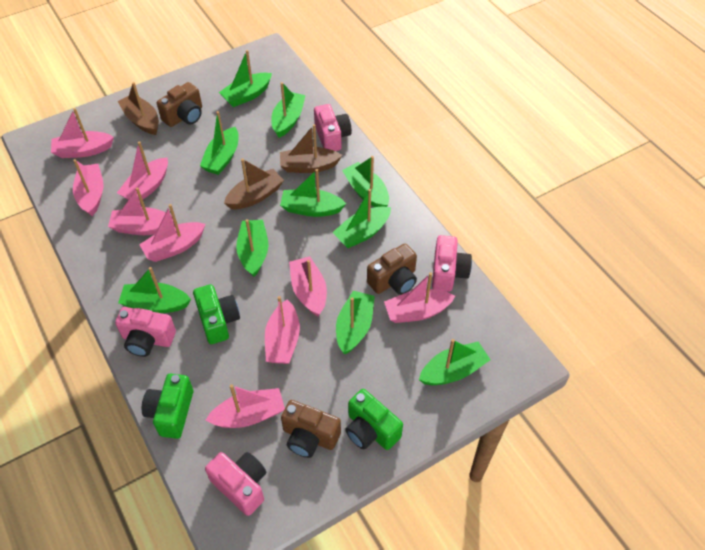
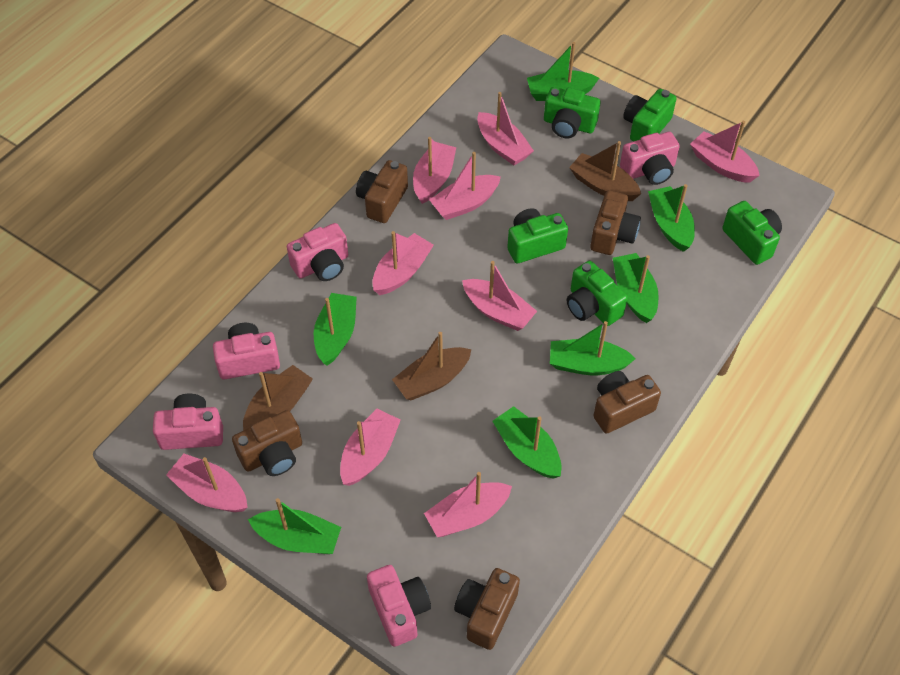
brown camera: 3 -> 5
green boat: 10 -> 7
green camera: 3 -> 5
pink camera: 4 -> 5

